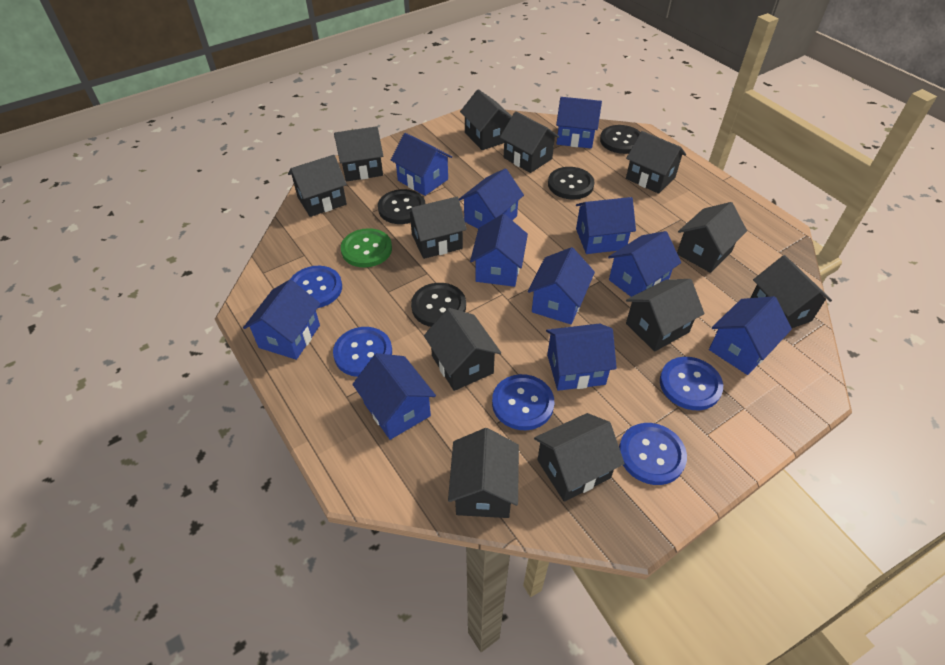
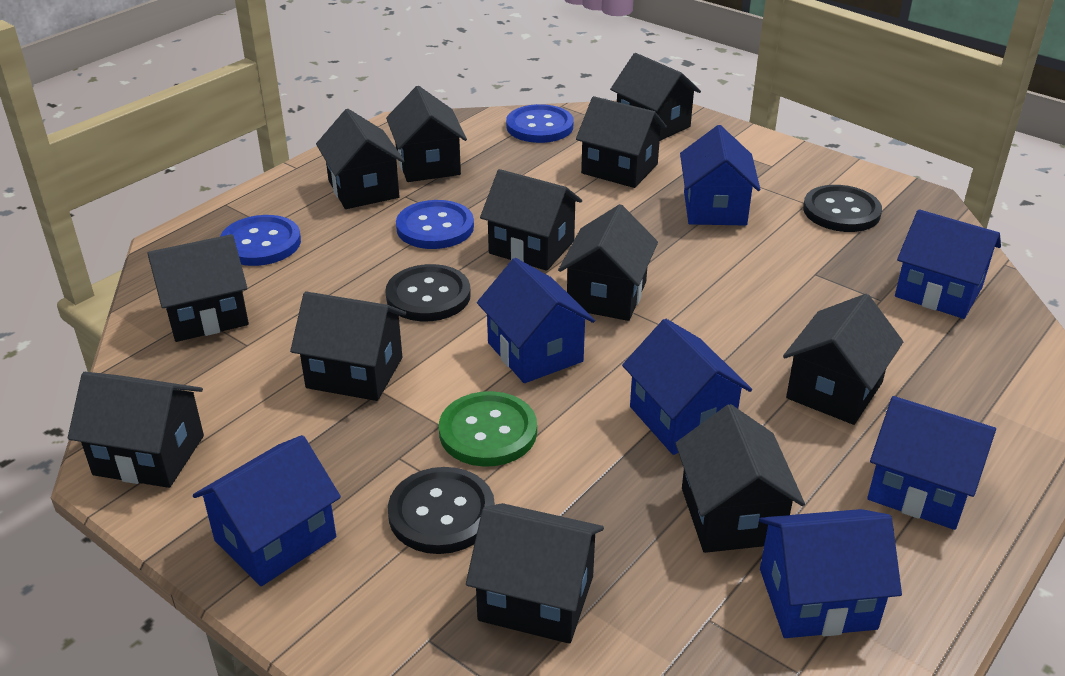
black button: 4 -> 3
blue button: 5 -> 3
blue house: 11 -> 7

